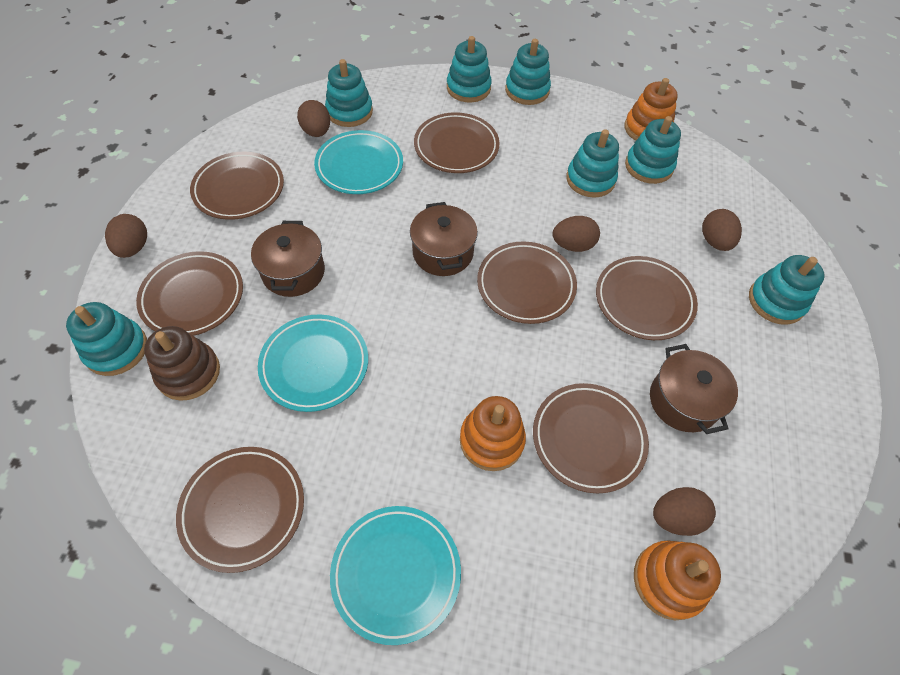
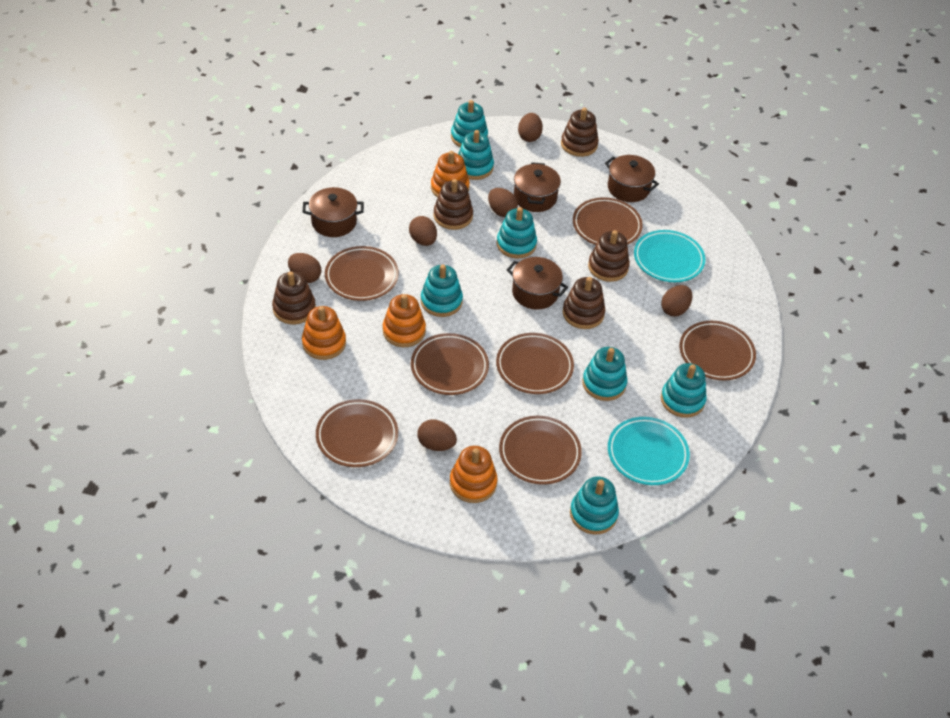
brown egg: 5 -> 6
brown pot: 3 -> 4
brown stacking toy: 1 -> 5
orange stacking toy: 3 -> 4
turquoise plate: 3 -> 2

